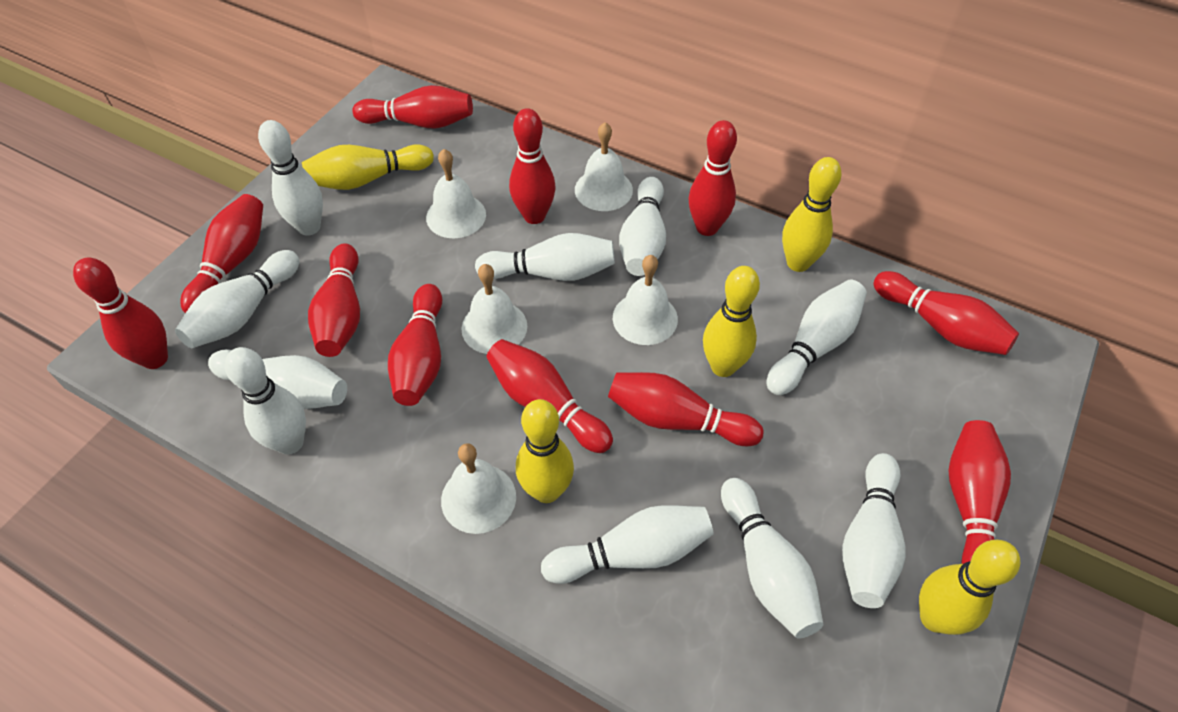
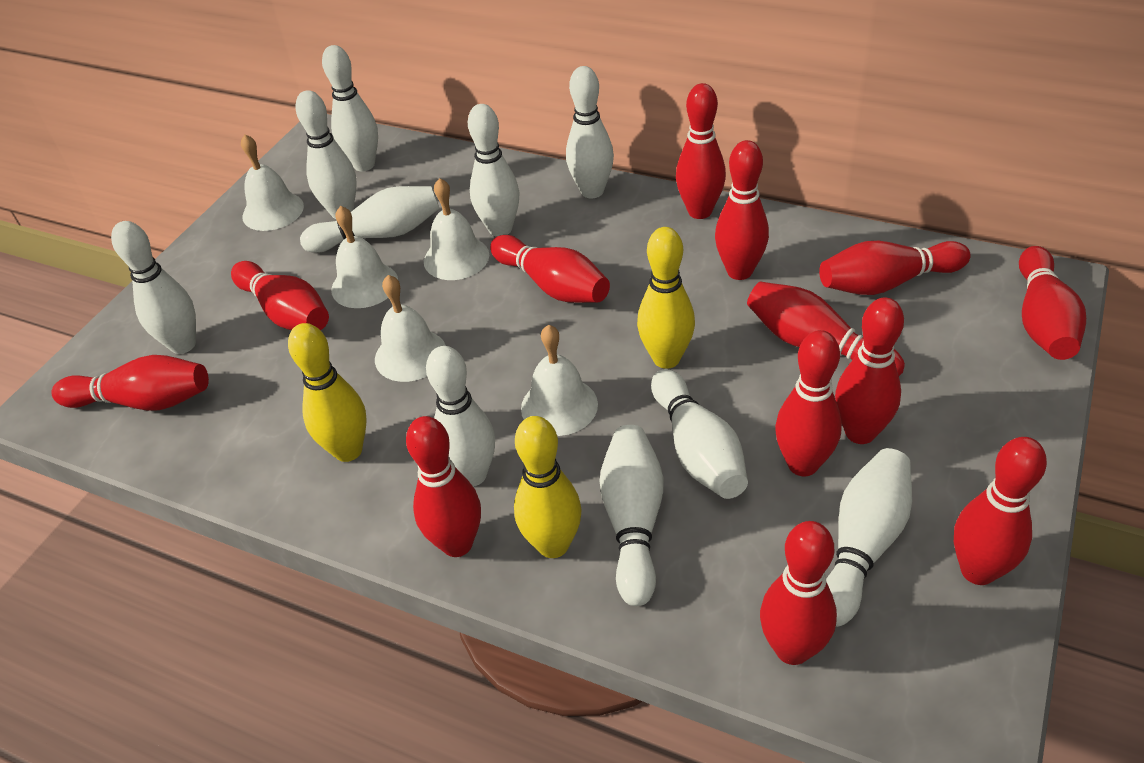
red bowling pin: 11 -> 13
yellow bowling pin: 5 -> 3

